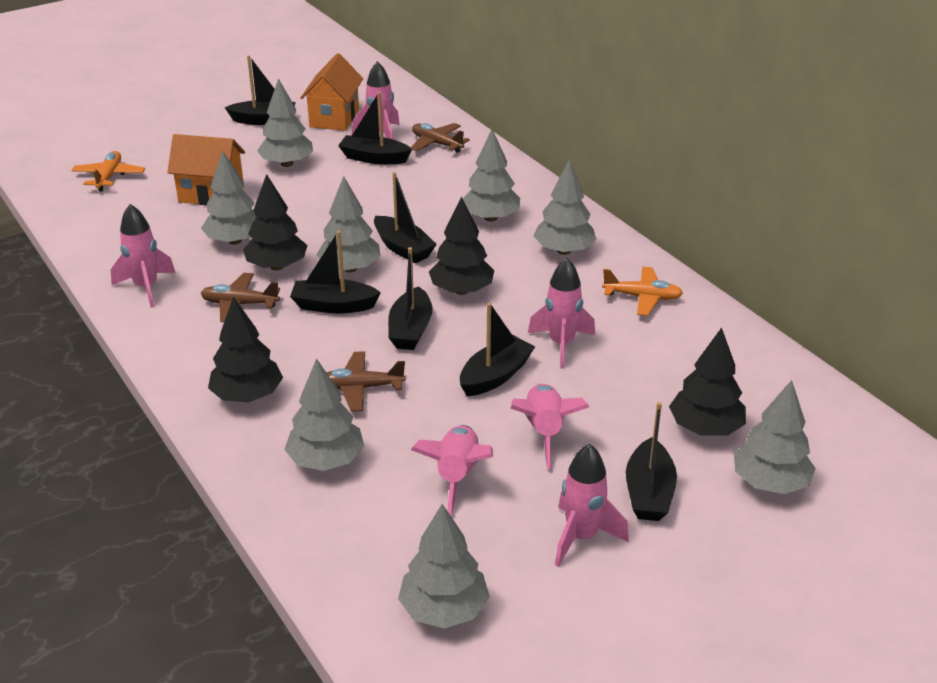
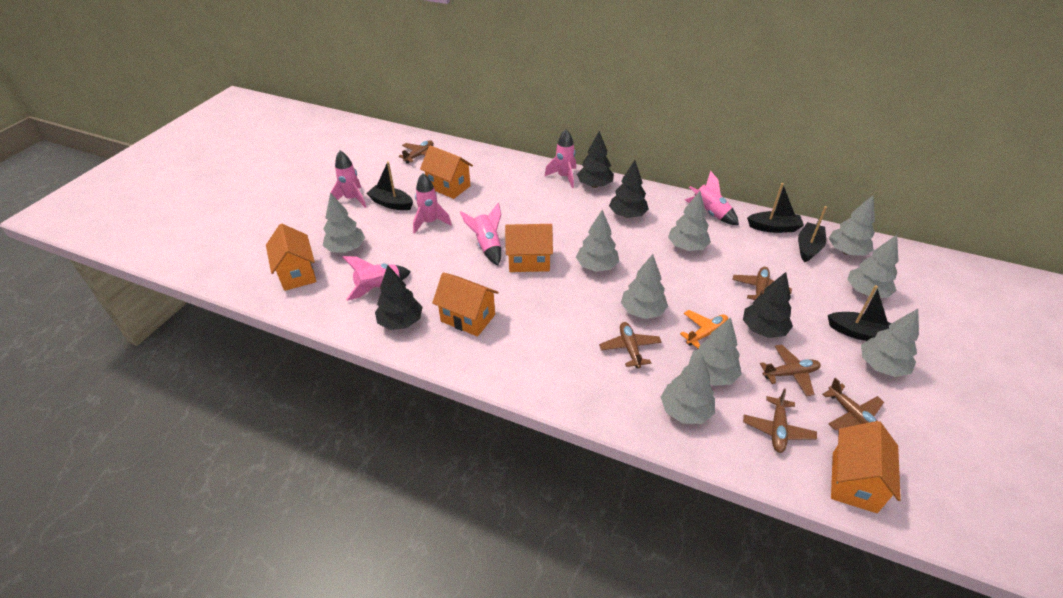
black boat: 7 -> 4
brown plane: 3 -> 6
grey tree: 8 -> 9
orange house: 2 -> 5
orange plane: 2 -> 1

